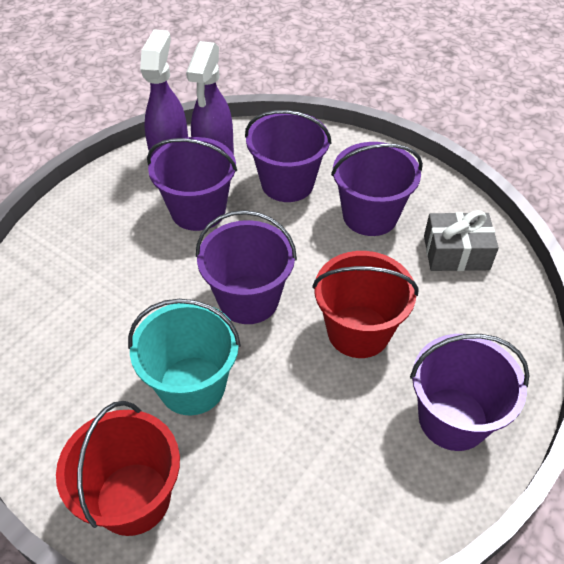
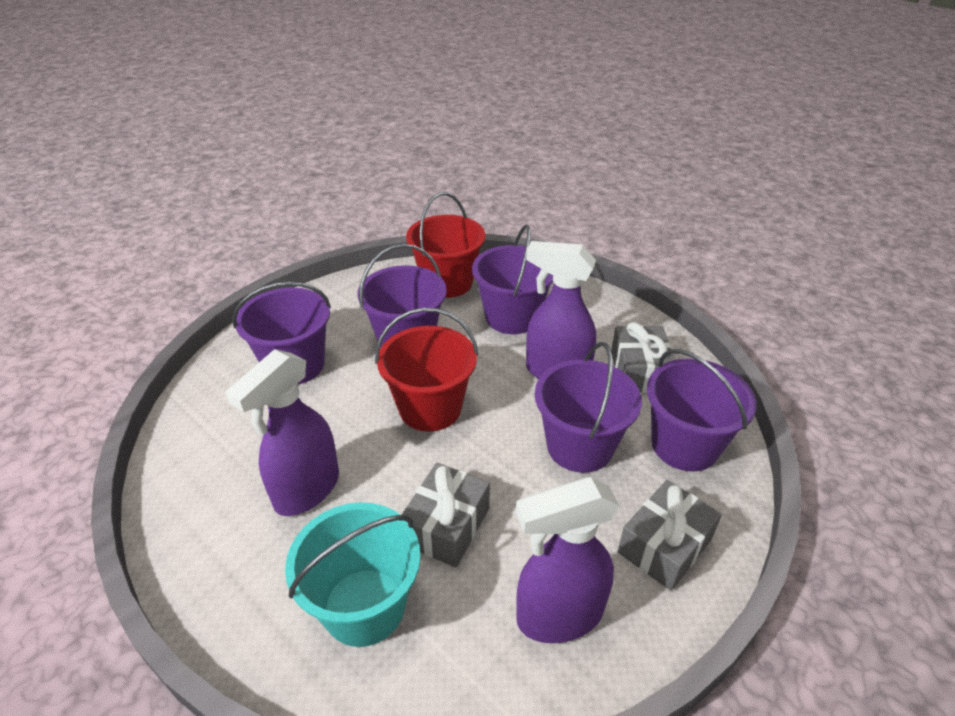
grey gift: 1 -> 3
purple spray bottle: 2 -> 3

